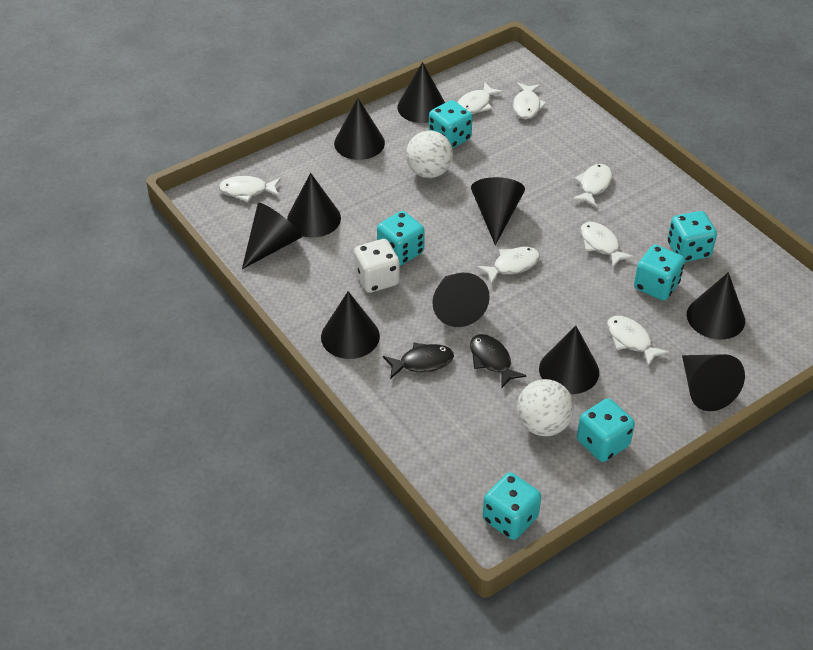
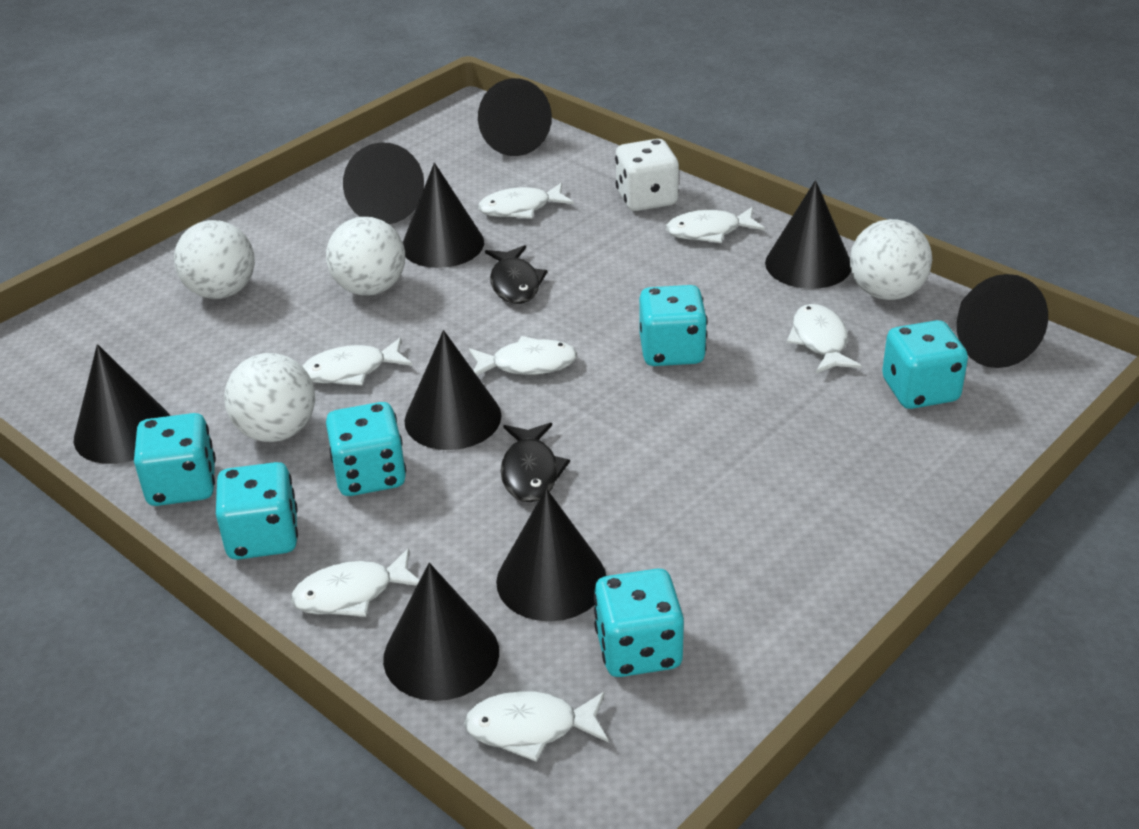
black cone: 10 -> 9
white ball: 2 -> 4

